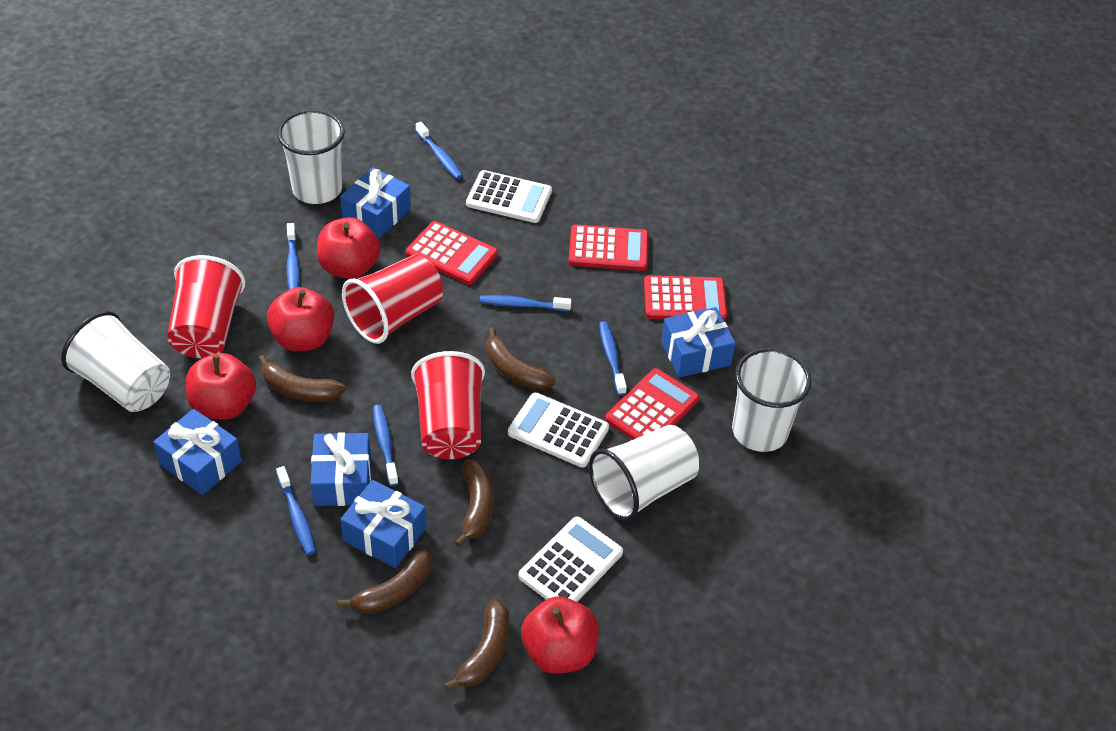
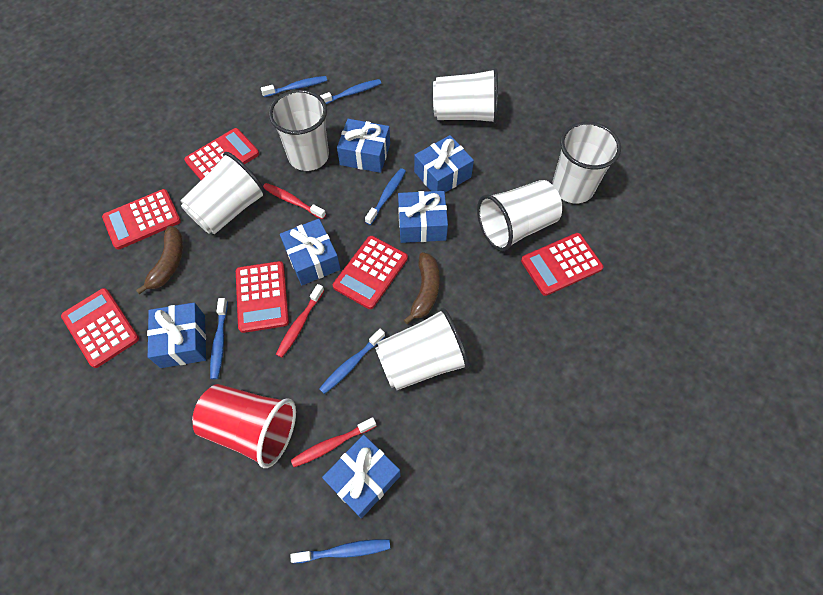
blue gift: 5 -> 6
brown banana: 5 -> 2
red apple: 4 -> 0
red calculator: 4 -> 6
red cup: 3 -> 1
red toothbrush: 0 -> 3
white calculator: 3 -> 0
white cup: 4 -> 6

